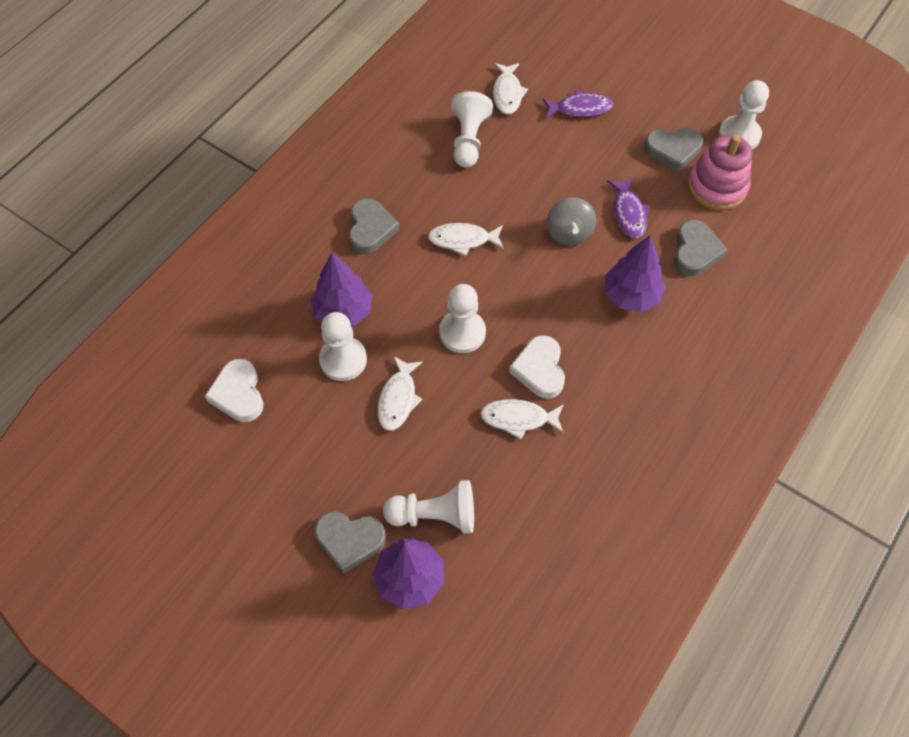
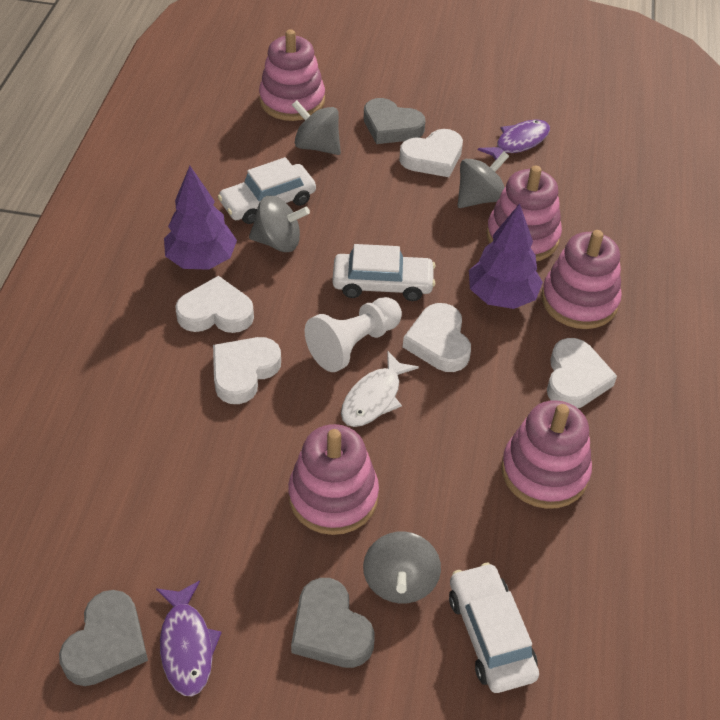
grey heart: 4 -> 3
grey spinning top: 1 -> 4
pink stacking toy: 1 -> 5
purple tree: 3 -> 2
white car: 0 -> 3
white fish: 4 -> 1
white heart: 2 -> 5
white pawn: 5 -> 1

